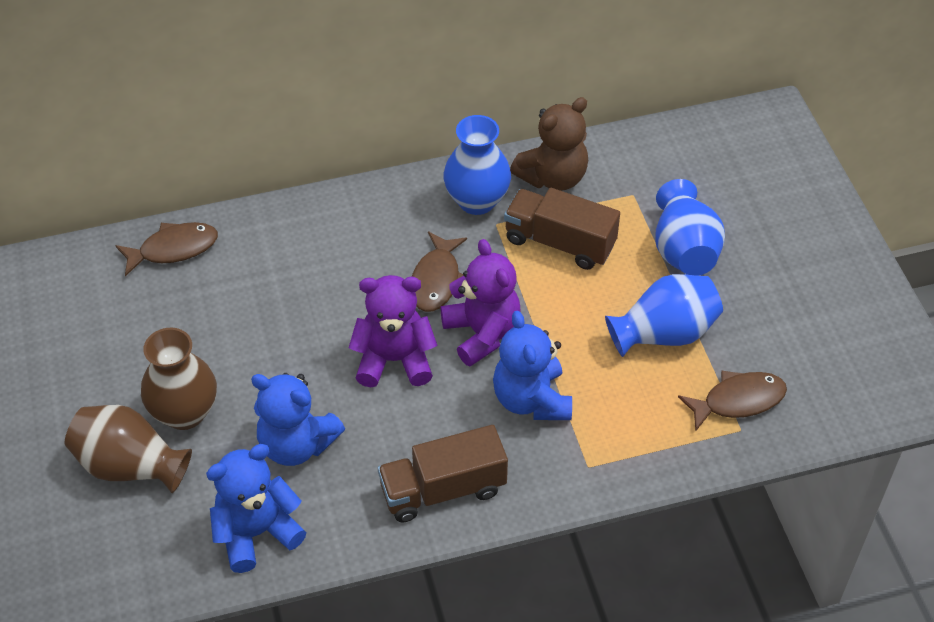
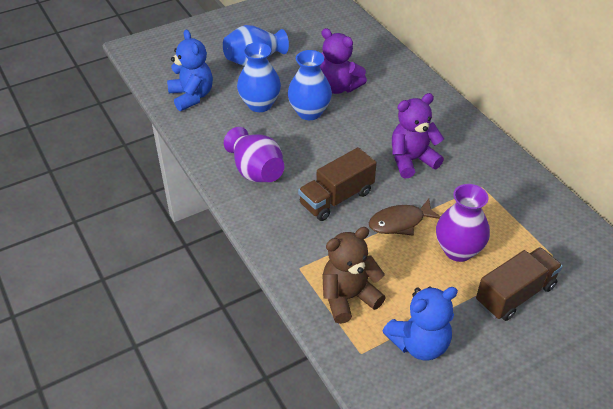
blue teddy bear: 3 -> 2
brown fish: 3 -> 1
brown vase: 2 -> 0
purple vase: 0 -> 2

